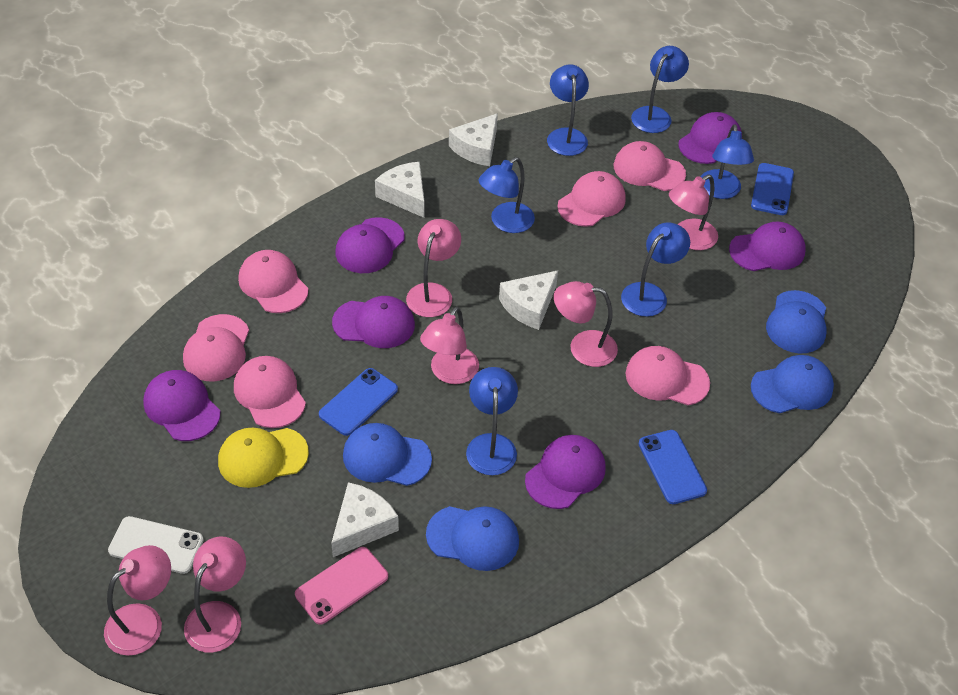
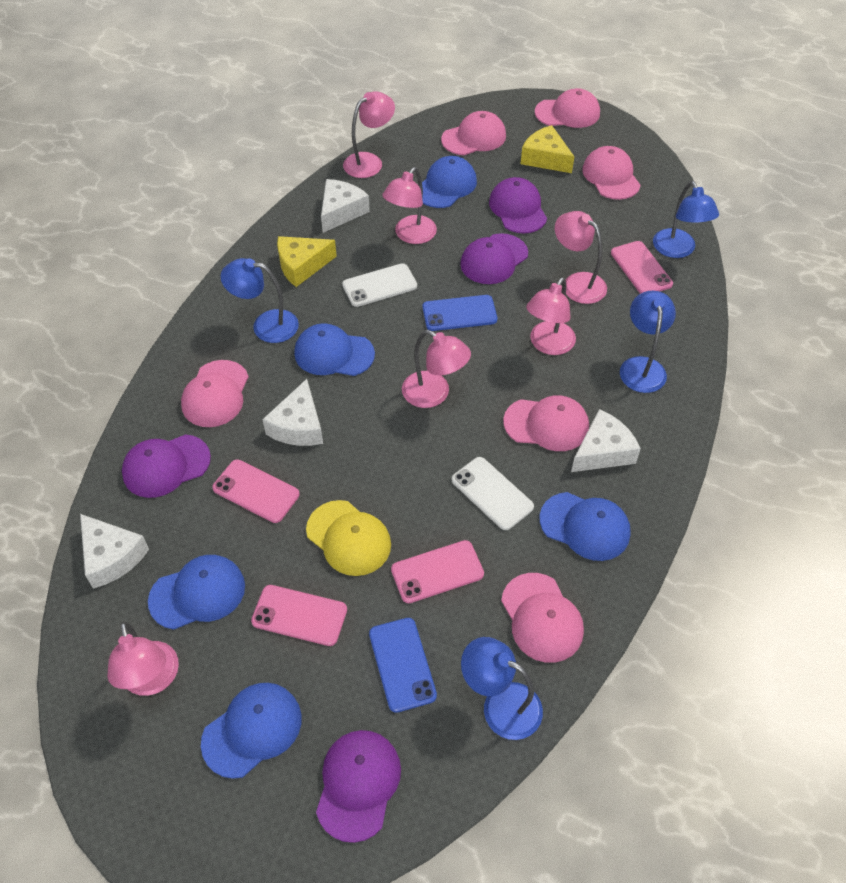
blue cap: 4 -> 5
blue lamp: 6 -> 4
blue phone: 3 -> 2
pink phone: 1 -> 4
purple cap: 6 -> 4
white phone: 1 -> 2
yellow cheese: 0 -> 2

